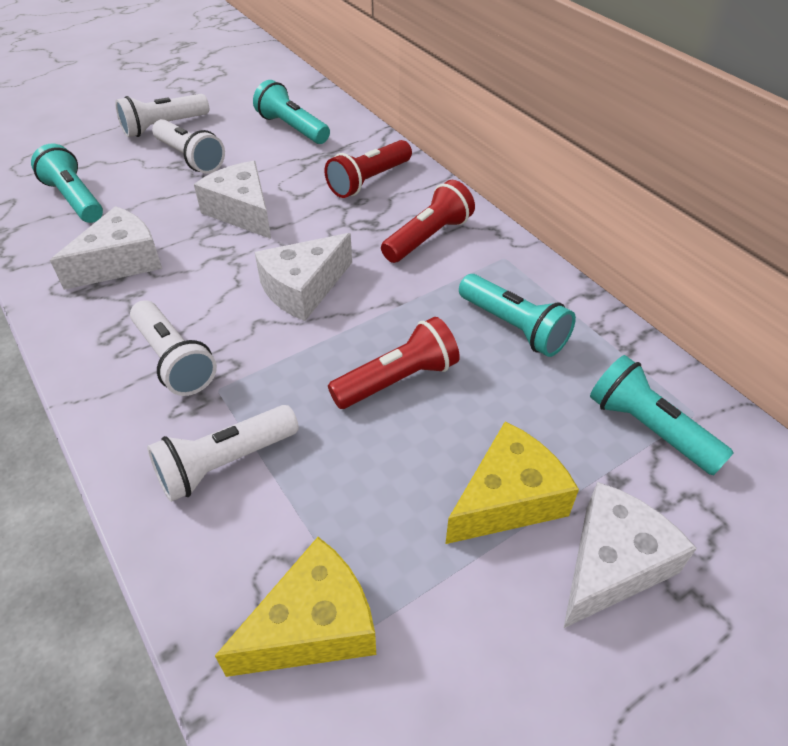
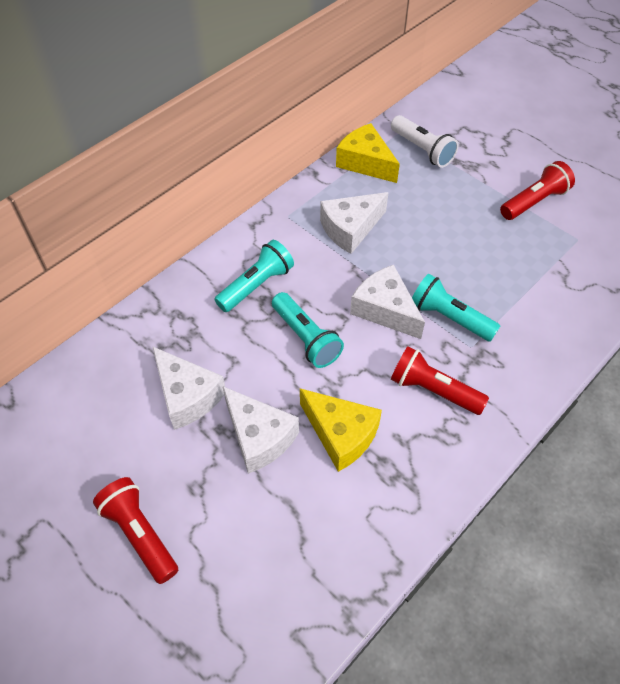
turquoise flashlight: 4 -> 3
white flashlight: 4 -> 1

